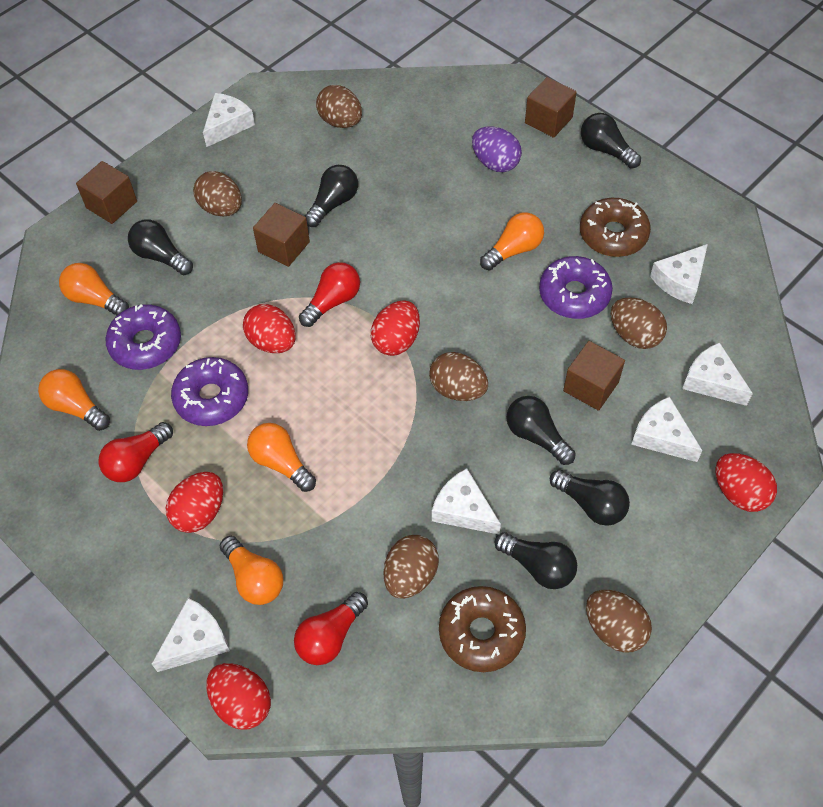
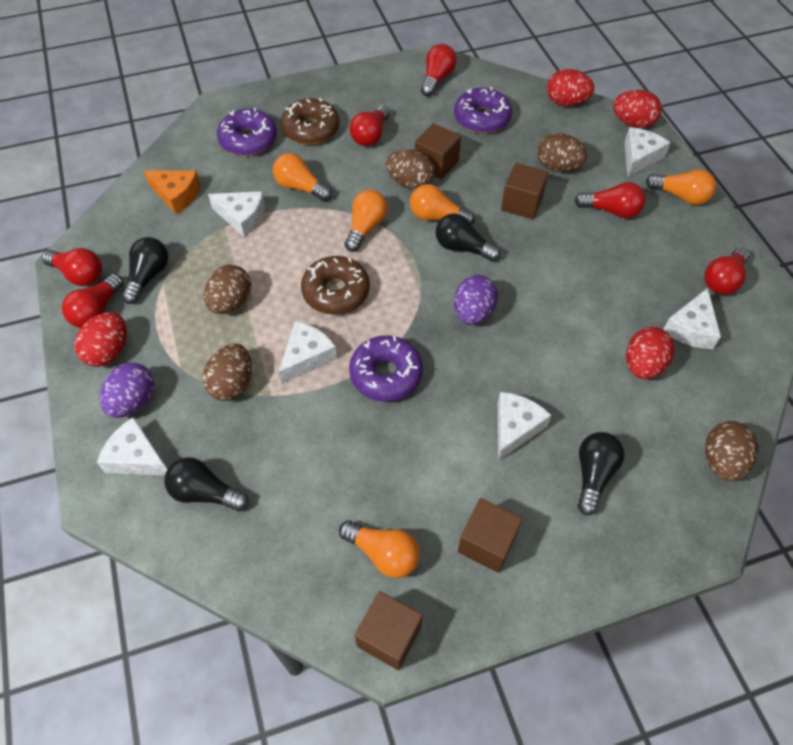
black light bulb: 6 -> 4
brown egg: 6 -> 5
orange cheese: 0 -> 1
purple egg: 1 -> 2
red egg: 5 -> 4
red light bulb: 3 -> 6

